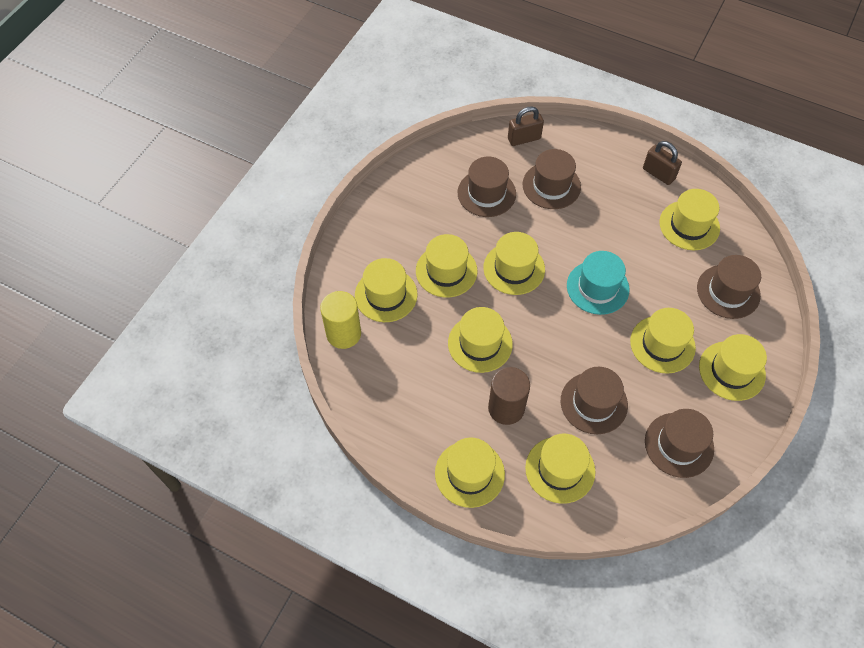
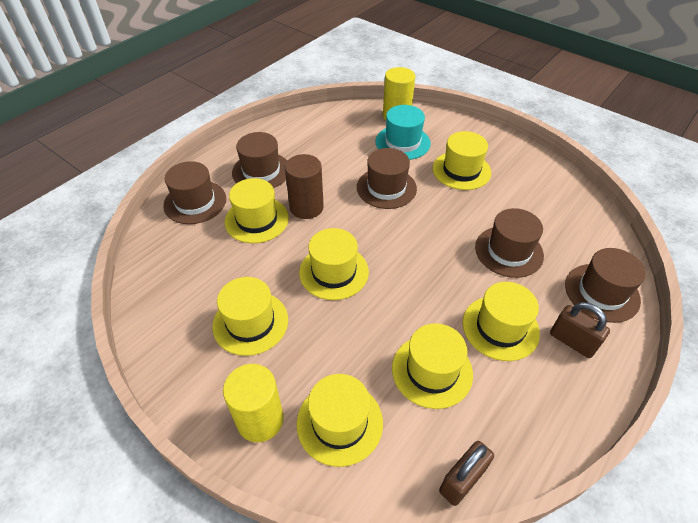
yellow cylinder: 1 -> 2
yellow hat: 9 -> 7

